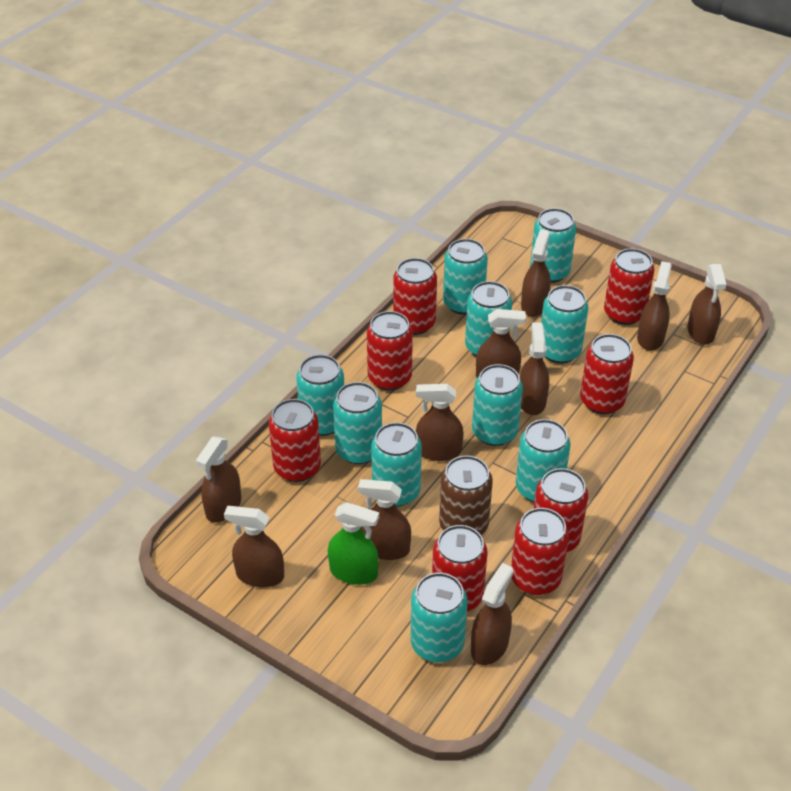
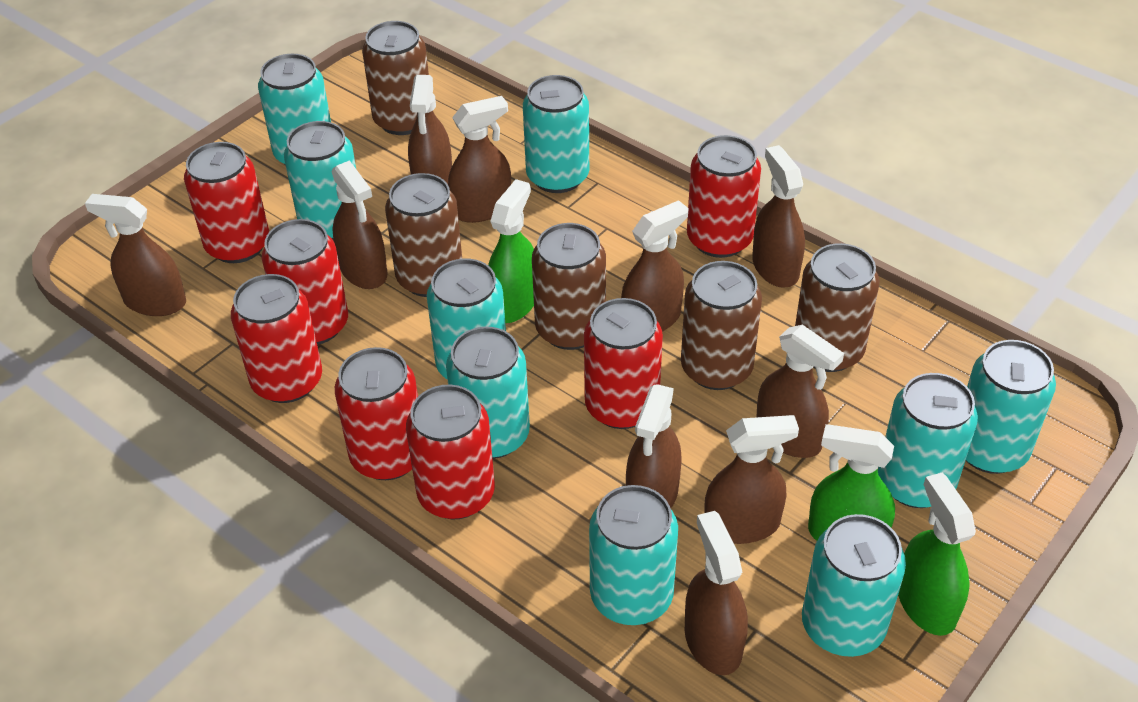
brown can: 1 -> 5
green spray bottle: 1 -> 3
red can: 8 -> 7
turquoise can: 10 -> 9

